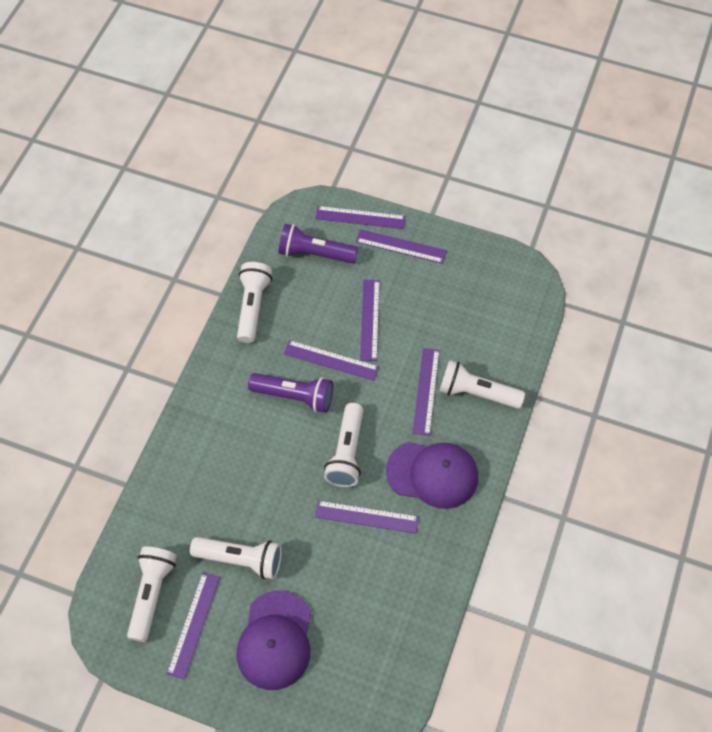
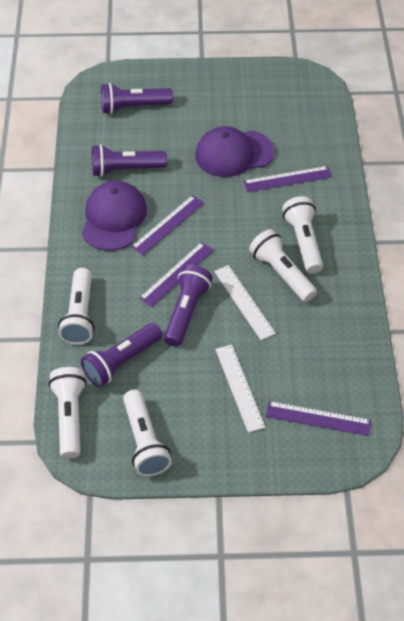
purple flashlight: 2 -> 4
purple ruler: 7 -> 4
white ruler: 0 -> 2

